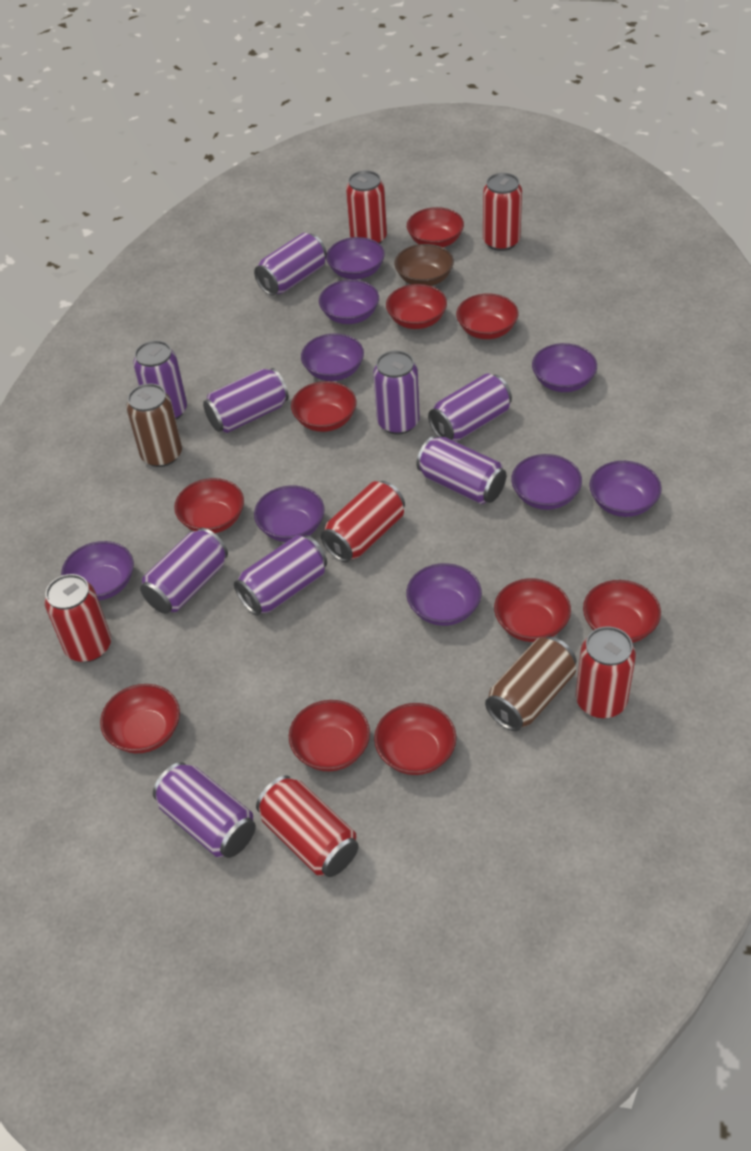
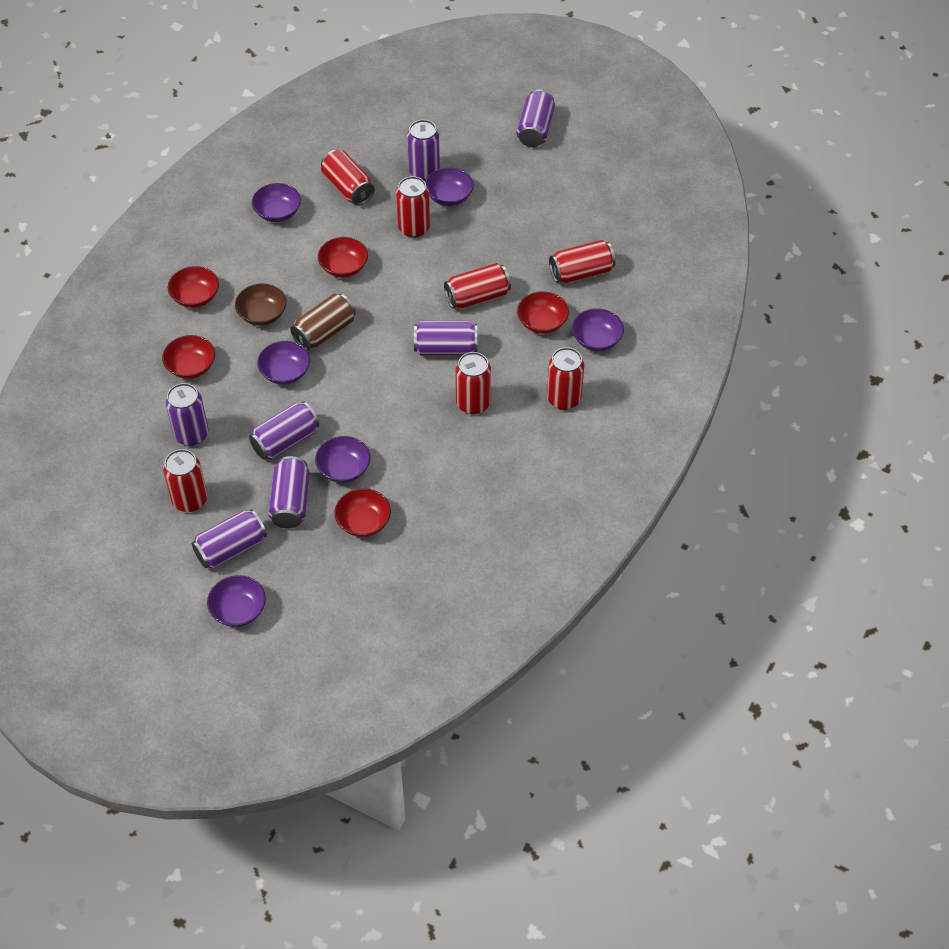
brown can: 2 -> 1
purple bowl: 9 -> 6
purple can: 9 -> 7
red bowl: 10 -> 5
red can: 6 -> 7

